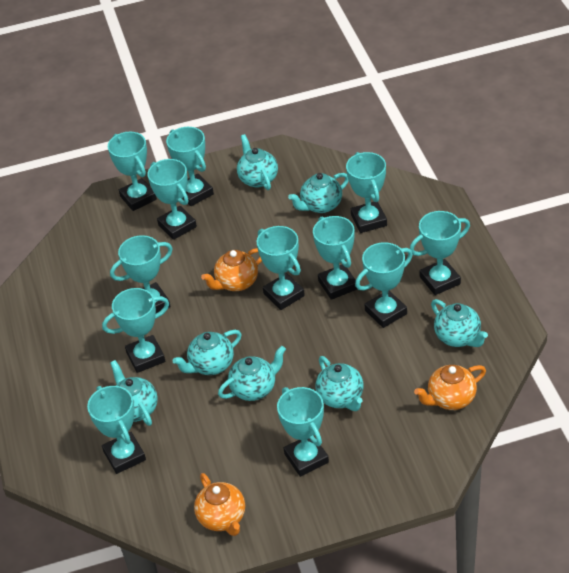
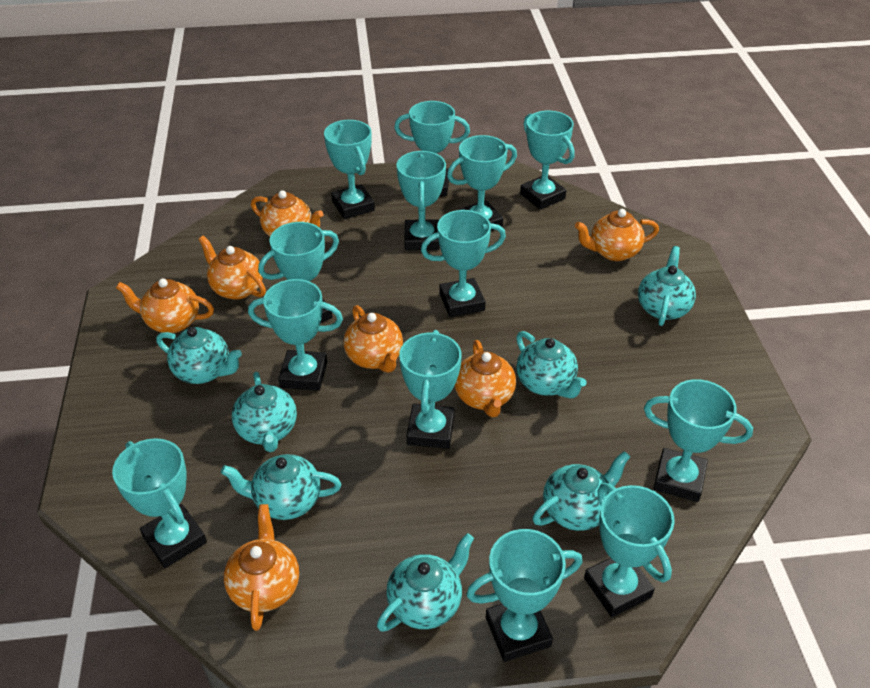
orange teapot: 3 -> 7
turquoise trophy: 12 -> 13

